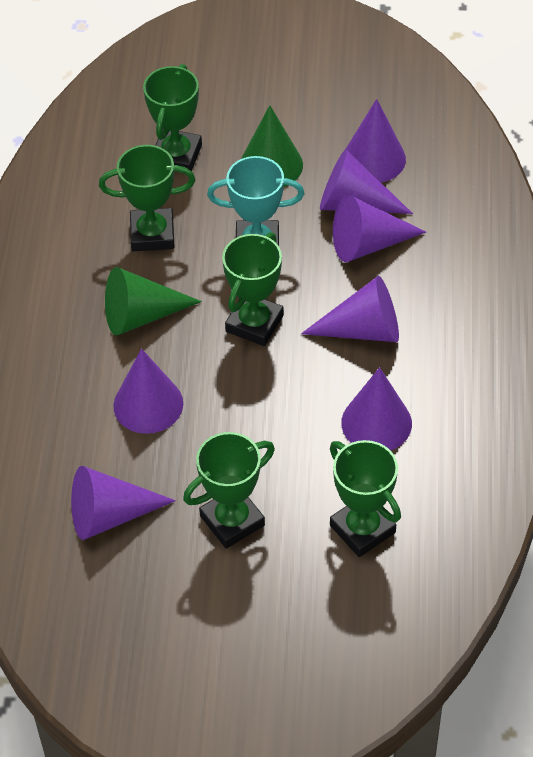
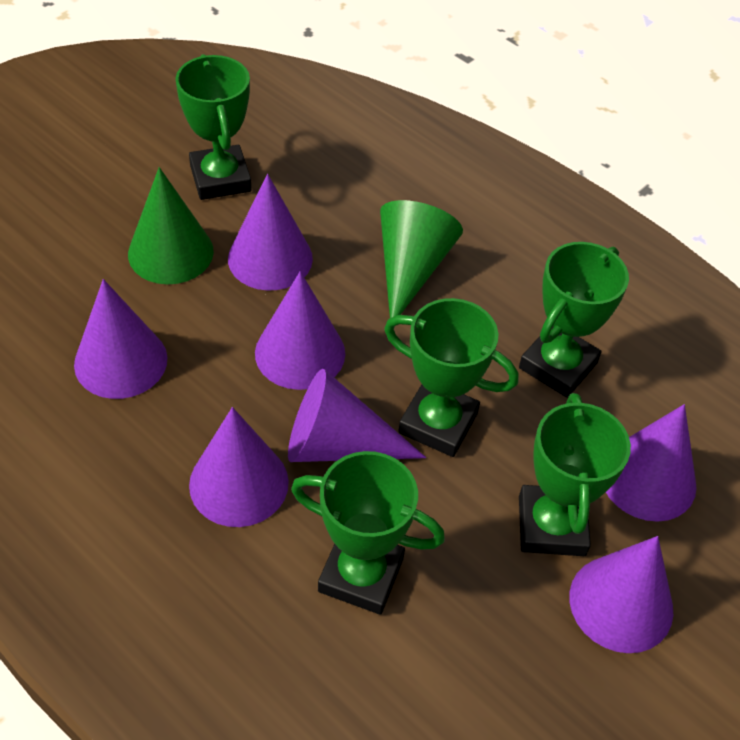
turquoise trophy: 1 -> 0

